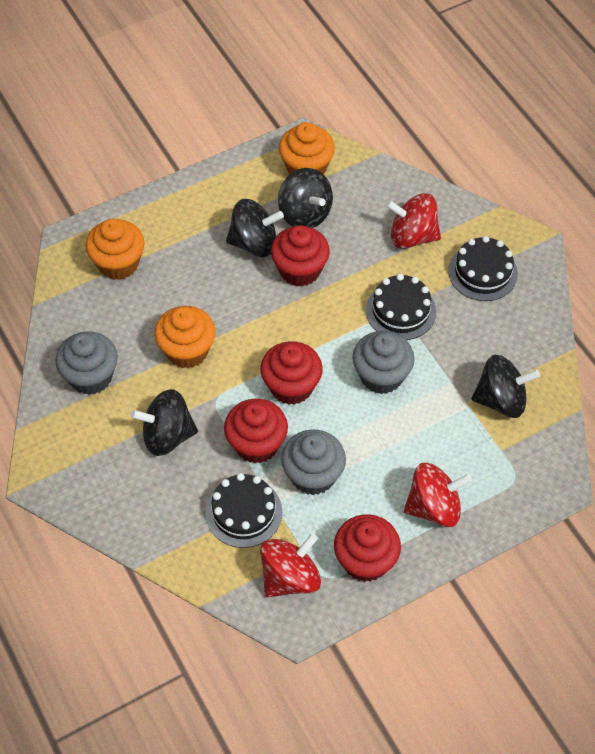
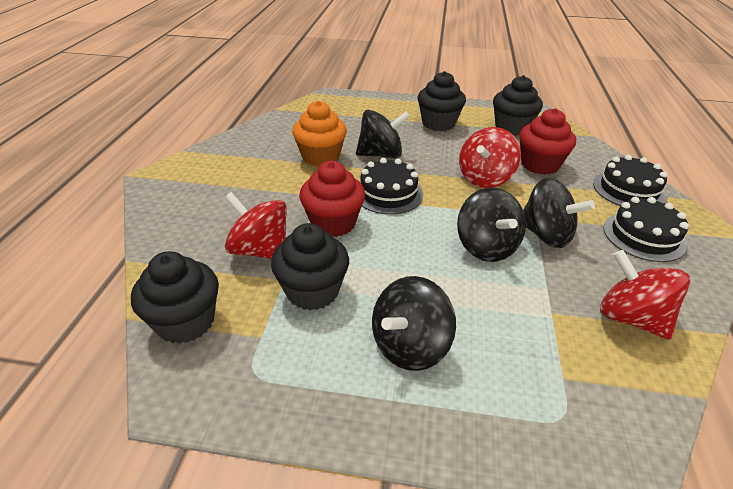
black cupcake: 0 -> 4
grey cupcake: 3 -> 0
orange cupcake: 3 -> 1
red cupcake: 4 -> 2

